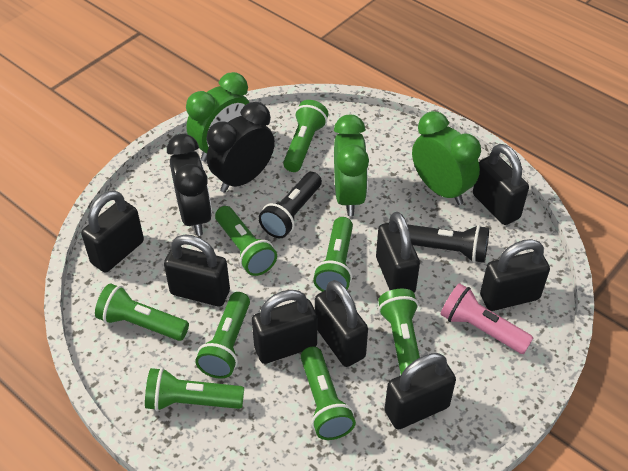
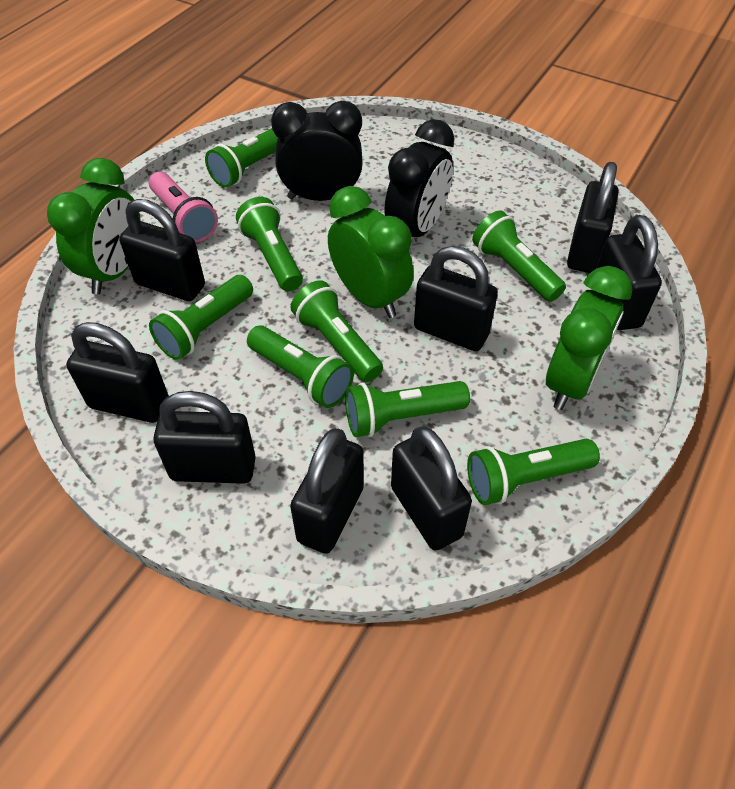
black flashlight: 2 -> 0

